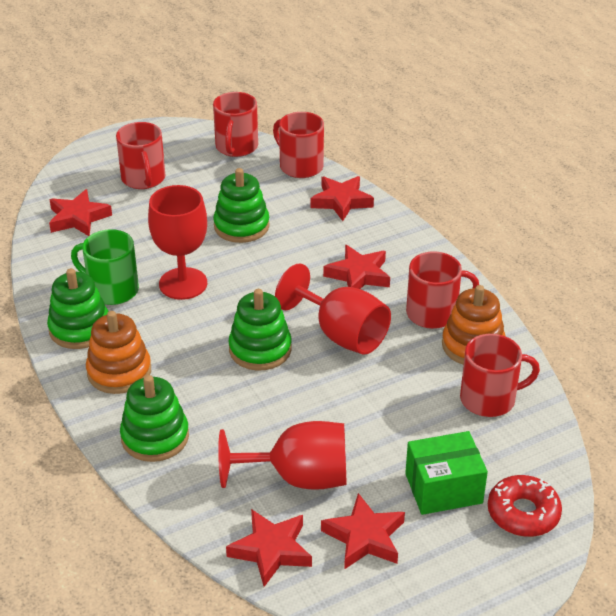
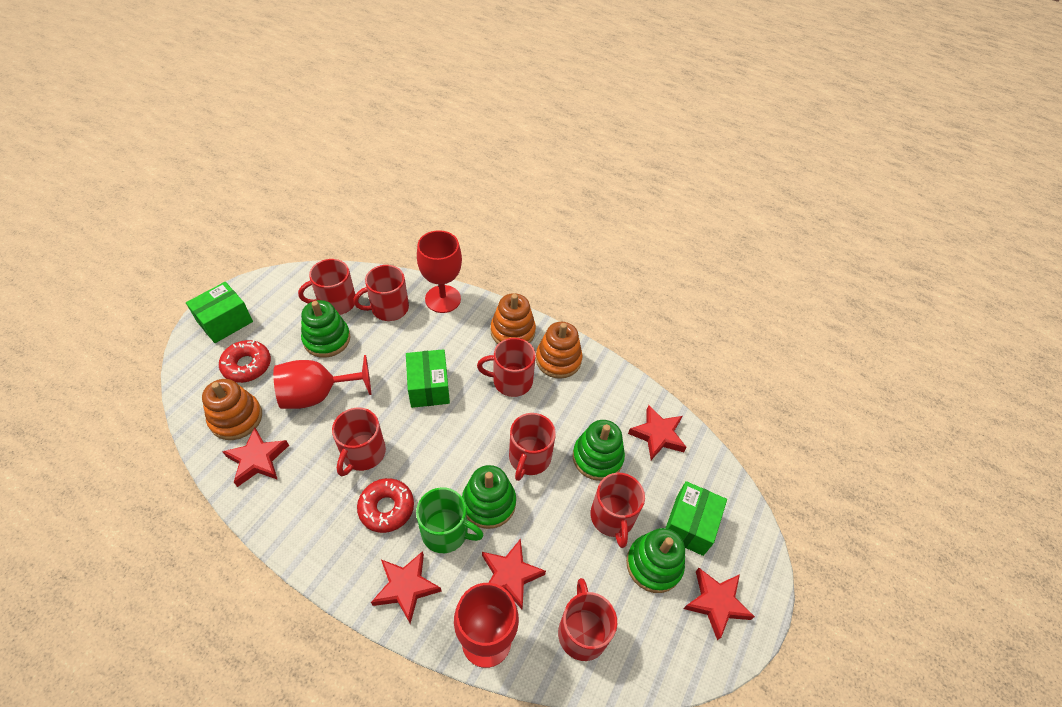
green box: 1 -> 3
orange stacking toy: 2 -> 3
red donut: 1 -> 2
red mug: 5 -> 7

